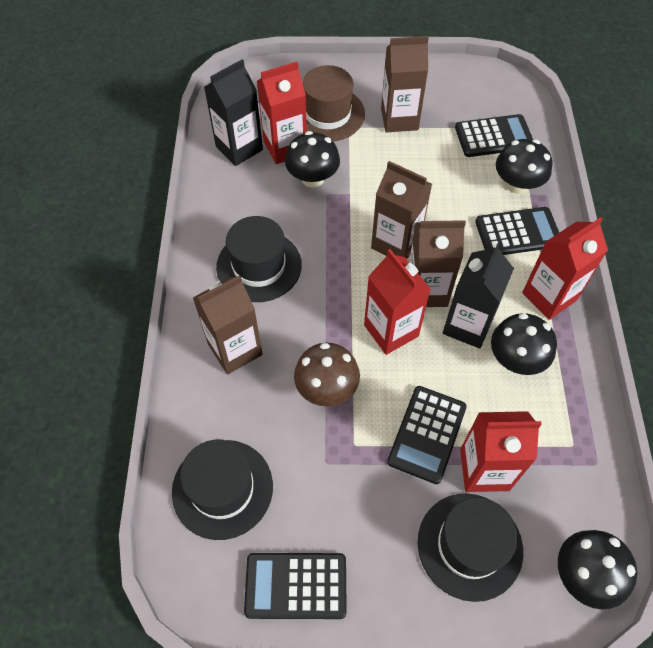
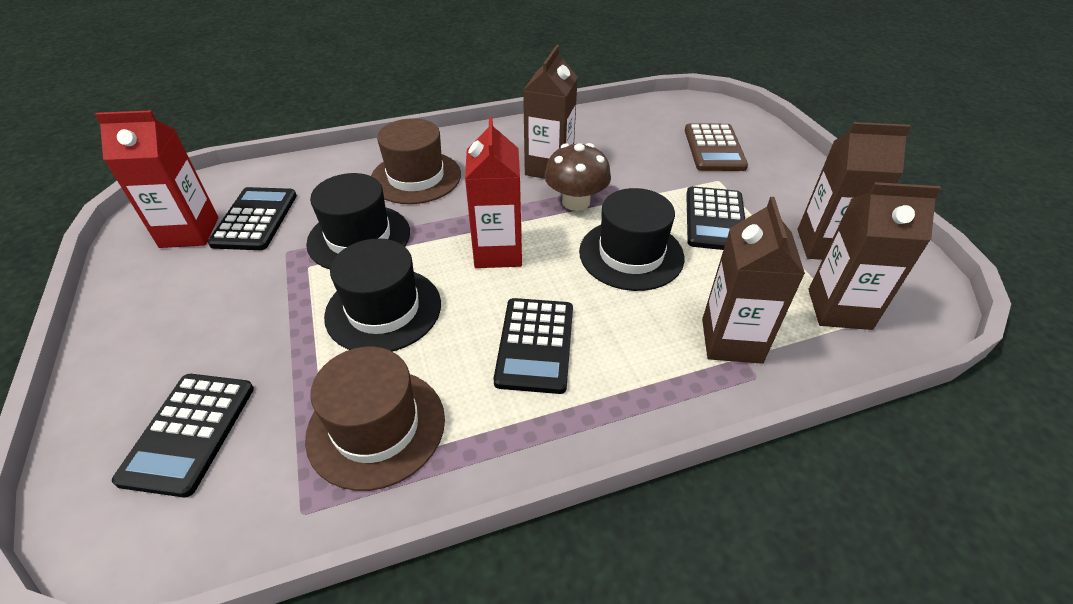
black carton: 2 -> 0
black mushroom: 4 -> 0
brown calculator: 0 -> 1
brown hat: 1 -> 2
red carton: 4 -> 2

